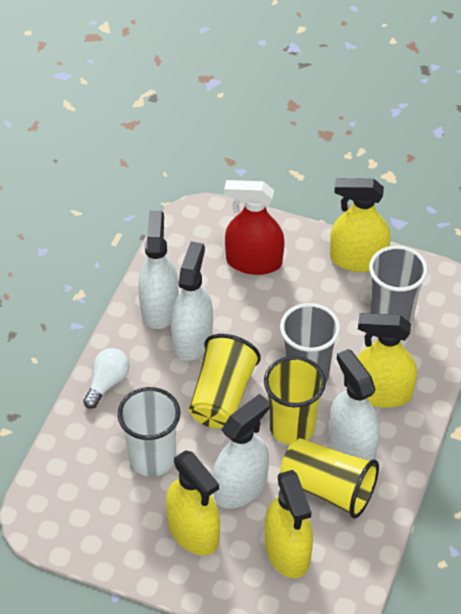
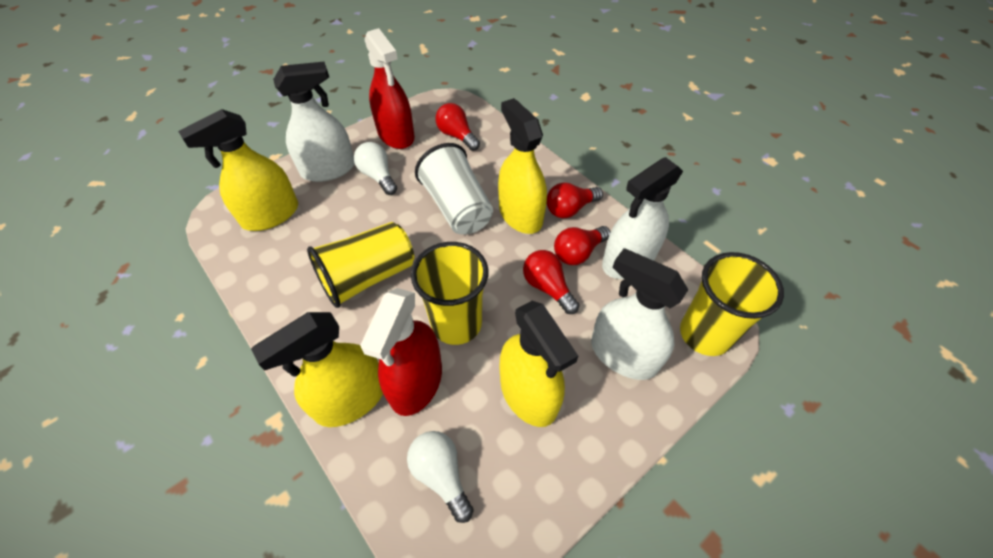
grey cup: 2 -> 0
red light bulb: 0 -> 4
red spray bottle: 1 -> 2
white light bulb: 1 -> 2
white spray bottle: 4 -> 3

